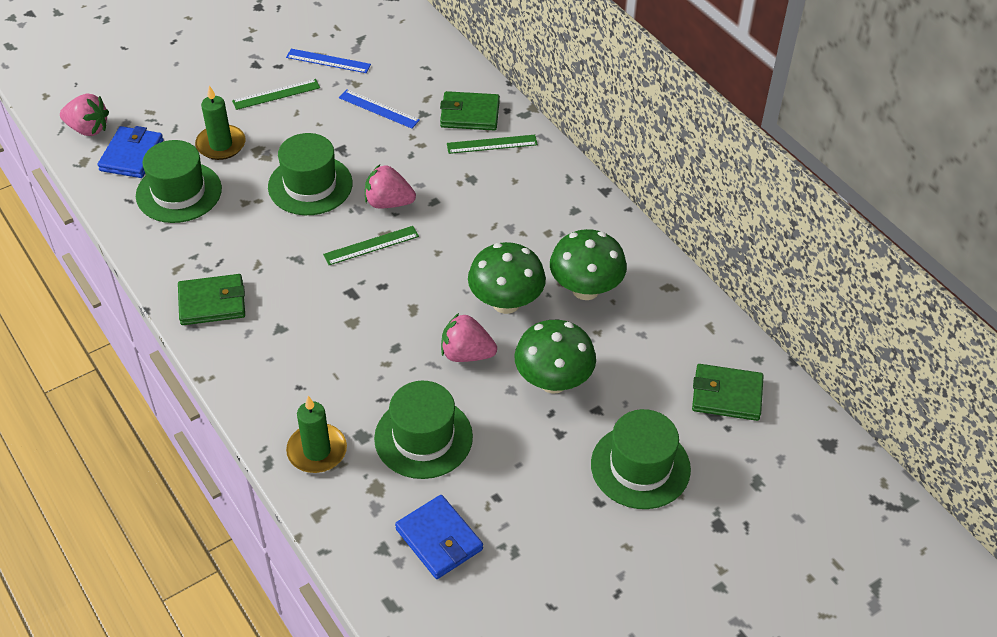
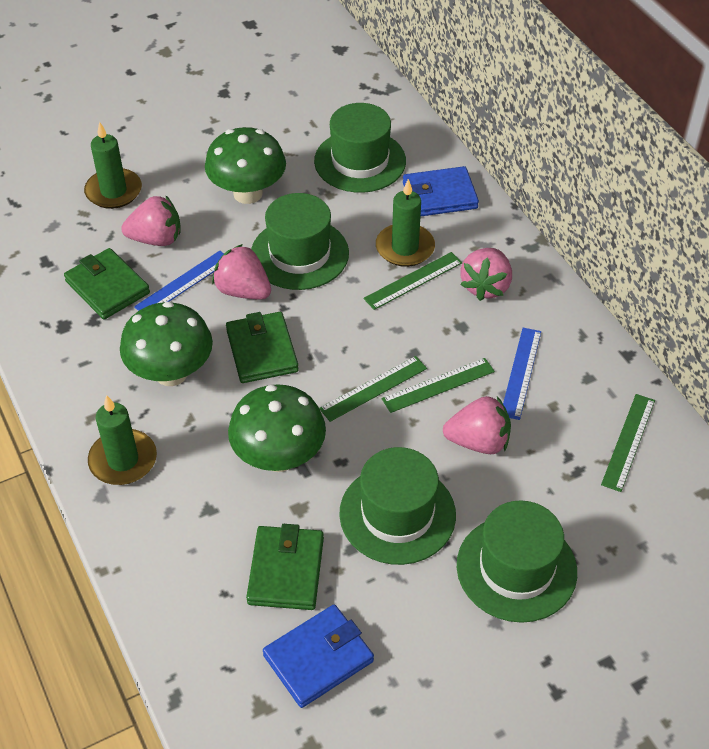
green candle: 2 -> 3
green ruler: 3 -> 4
pink strawberry: 3 -> 4

